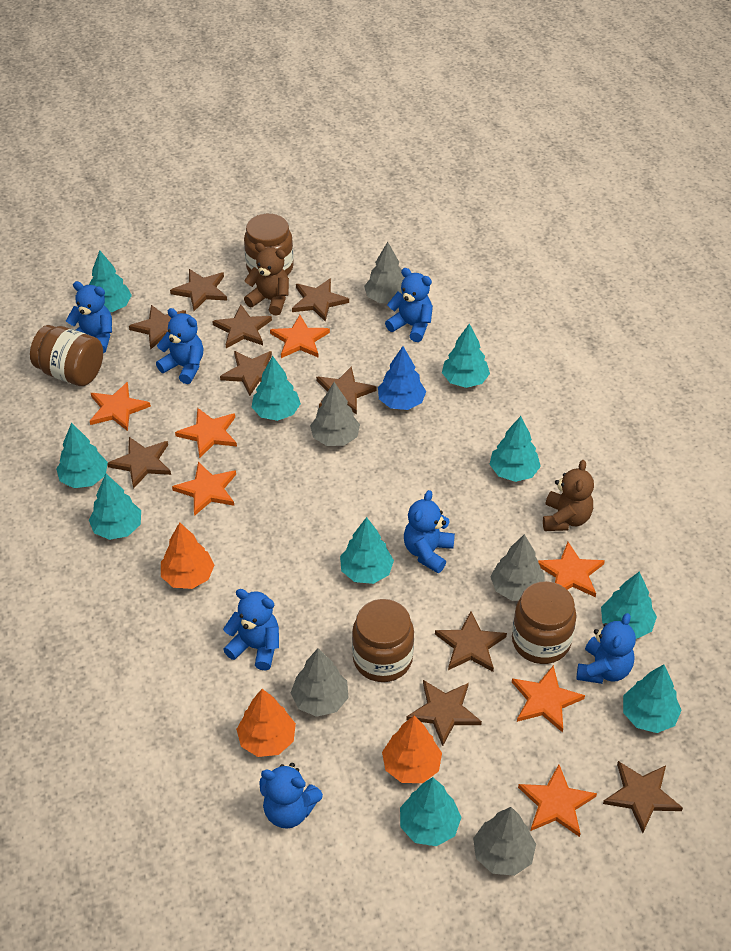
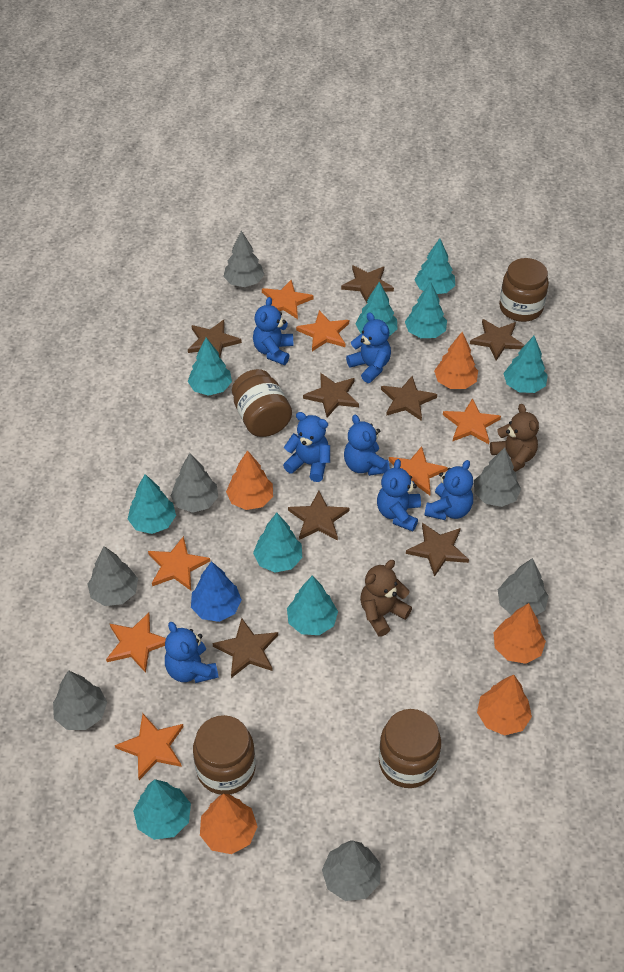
brown star: 10 -> 8
grey tree: 5 -> 7
orange tree: 3 -> 5
turquoise tree: 10 -> 9

